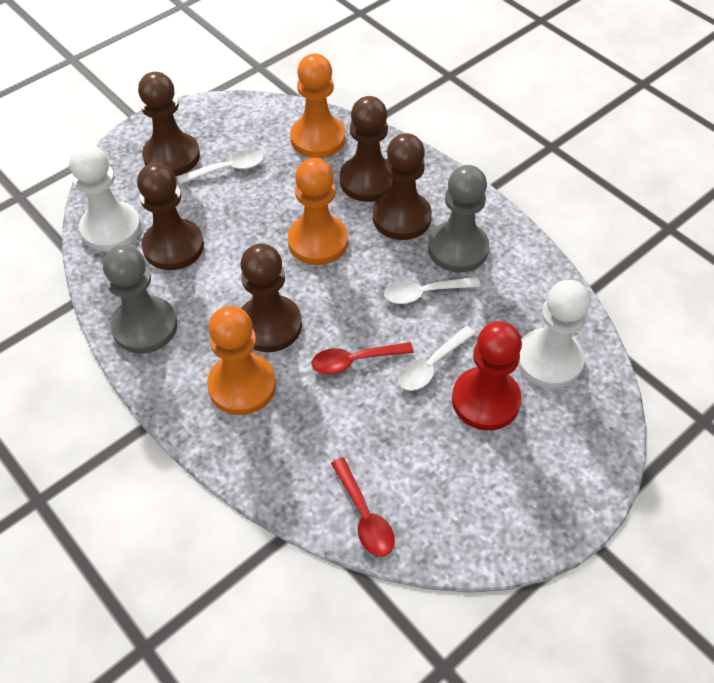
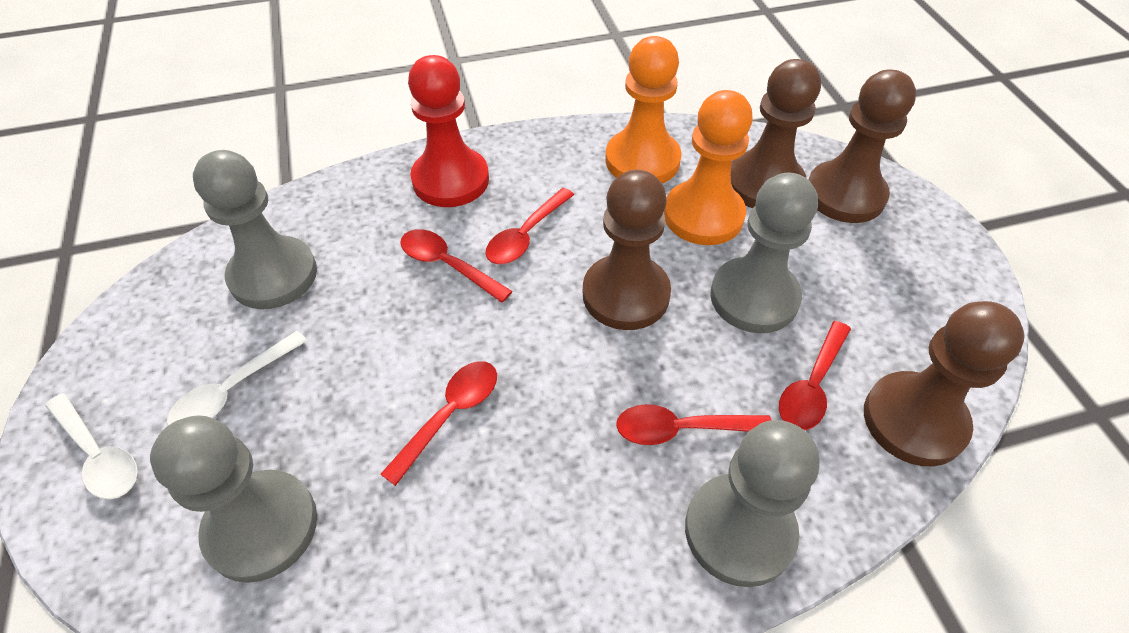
brown pawn: 5 -> 4
grey pawn: 2 -> 4
orange pawn: 3 -> 2
red spoon: 2 -> 5
white pawn: 2 -> 0
white spoon: 3 -> 2

